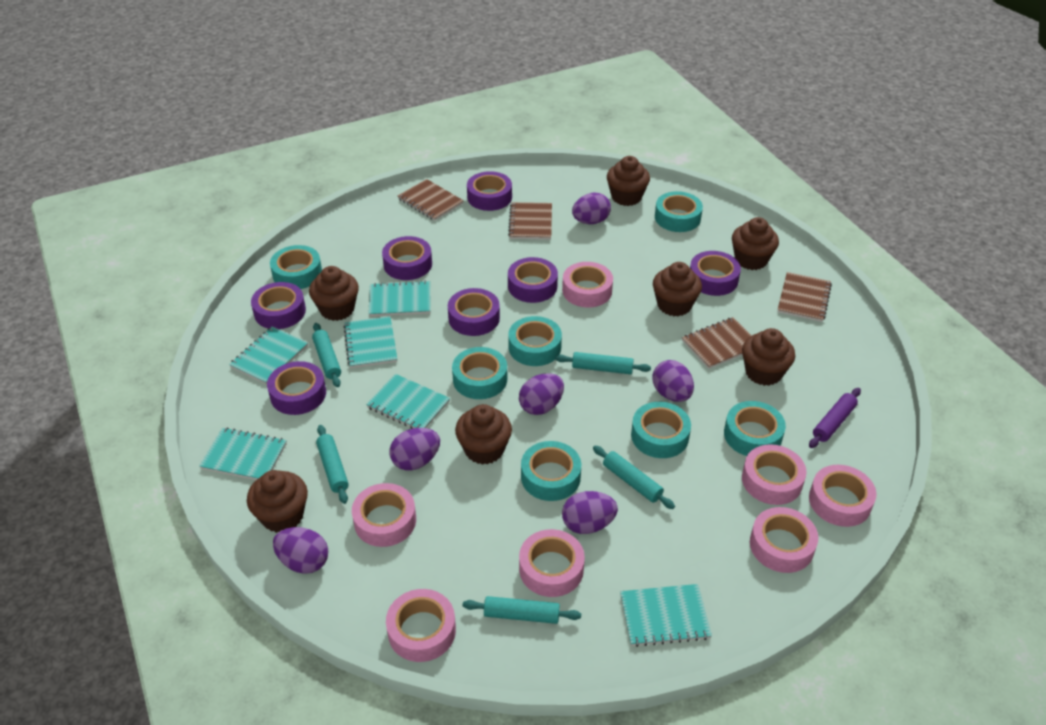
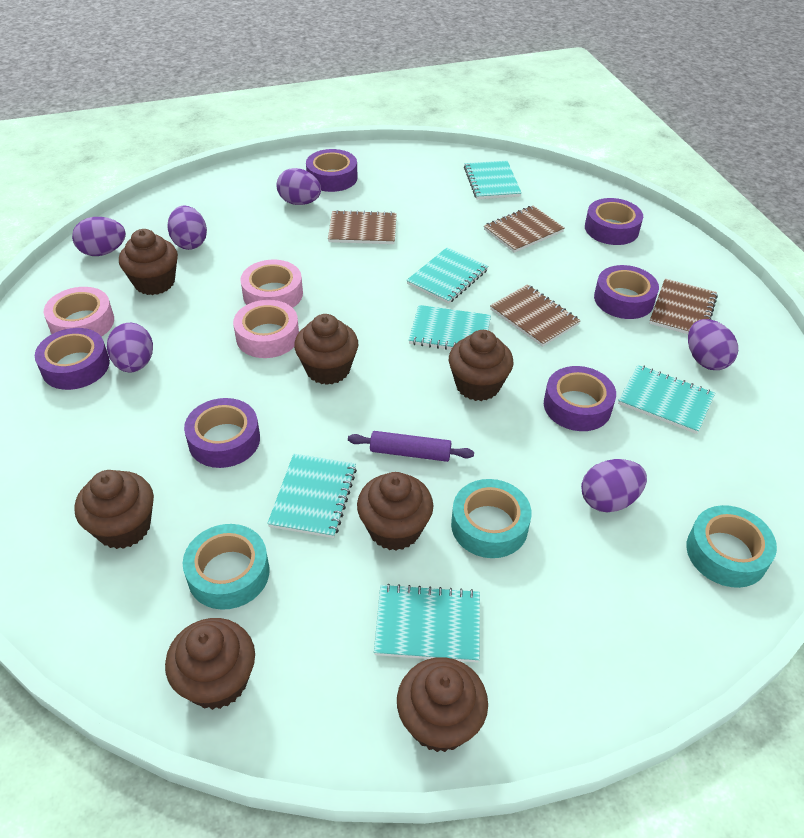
pink tape: 7 -> 3
purple tape: 7 -> 6
turquoise rolling pin: 5 -> 0
turquoise tape: 7 -> 3

